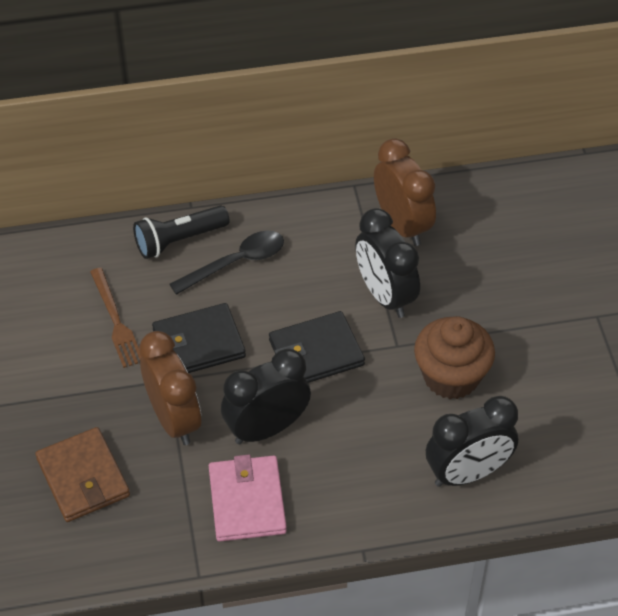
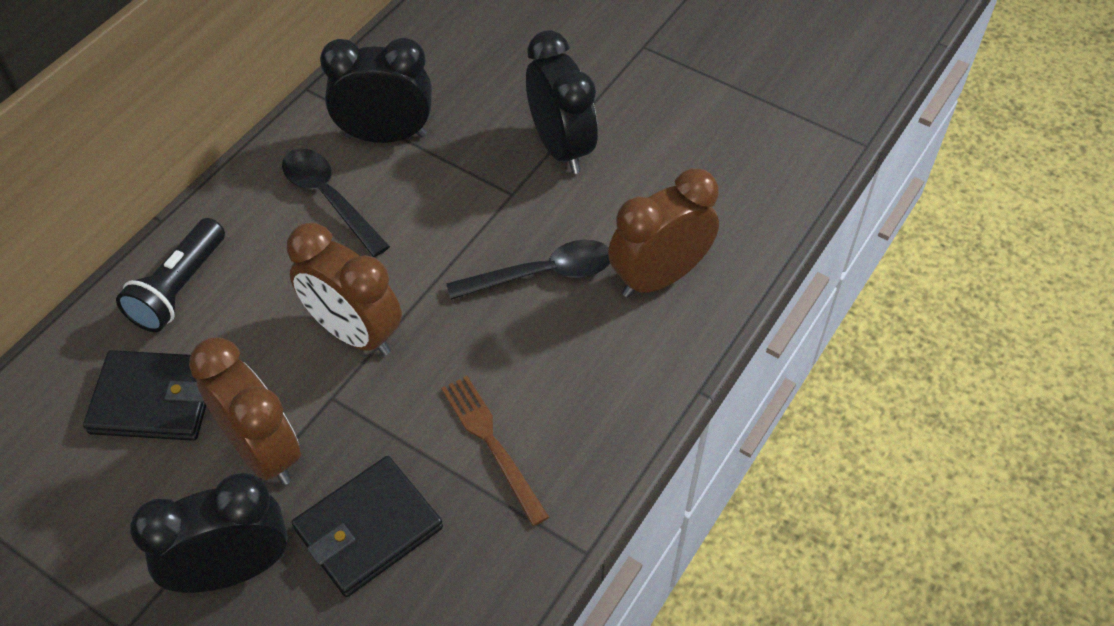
black spoon: 1 -> 2
brown clock: 2 -> 3
brown cupcake: 1 -> 0
brown wallet: 1 -> 0
pink wallet: 1 -> 0

